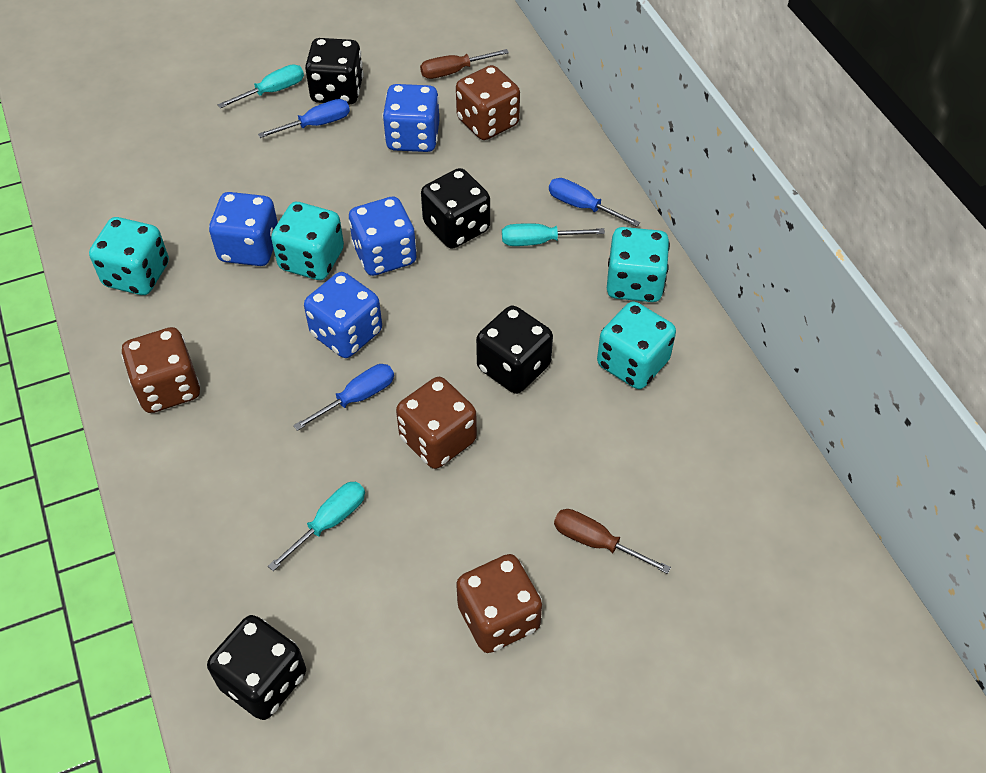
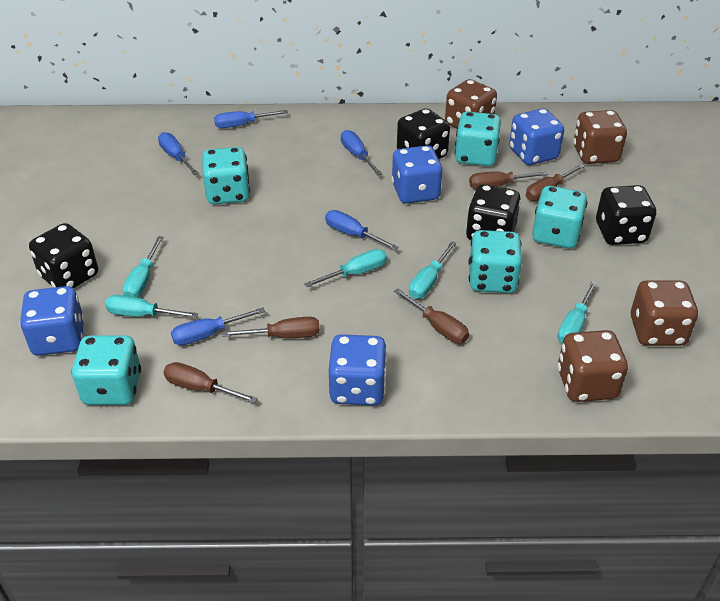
blue screwdriver: 3 -> 5
brown screwdriver: 2 -> 5
turquoise dice: 4 -> 5
turquoise screwdriver: 3 -> 5

